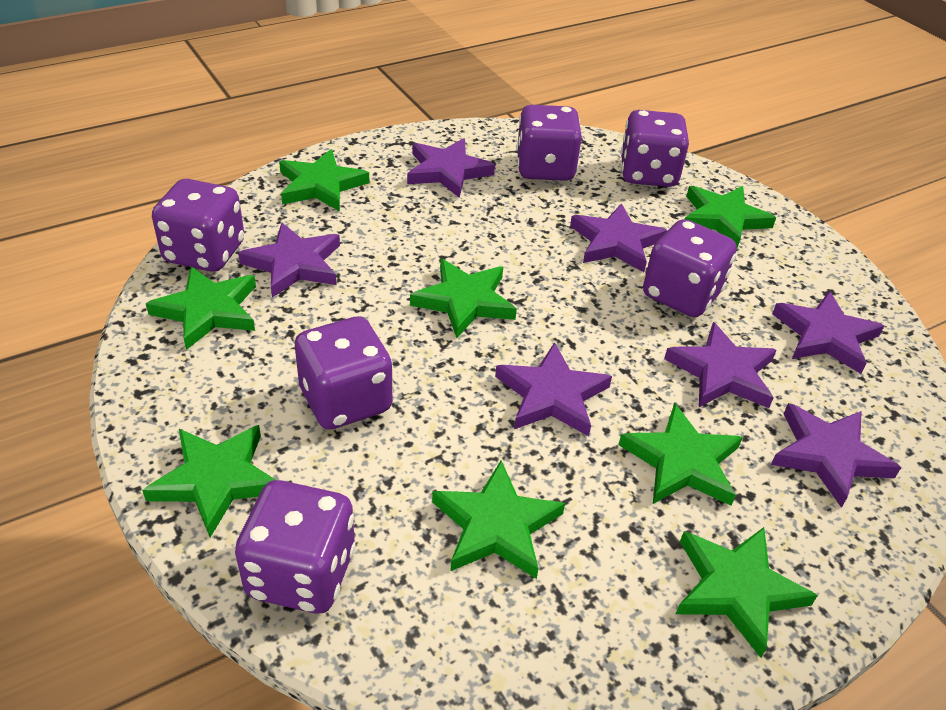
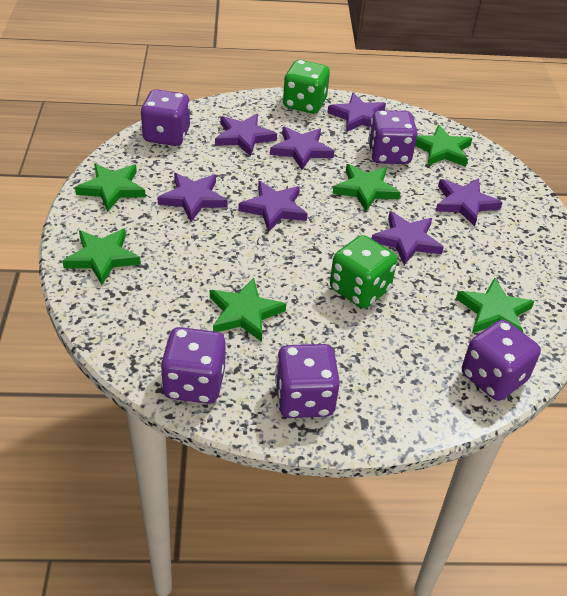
green dice: 0 -> 2
green star: 8 -> 6
purple dice: 6 -> 5

